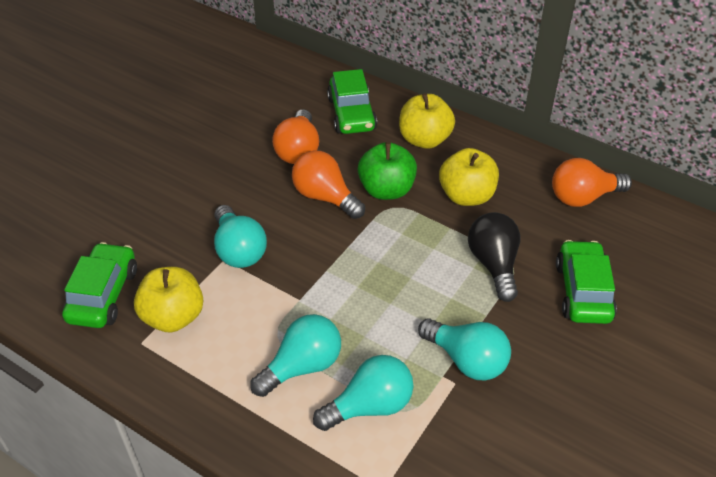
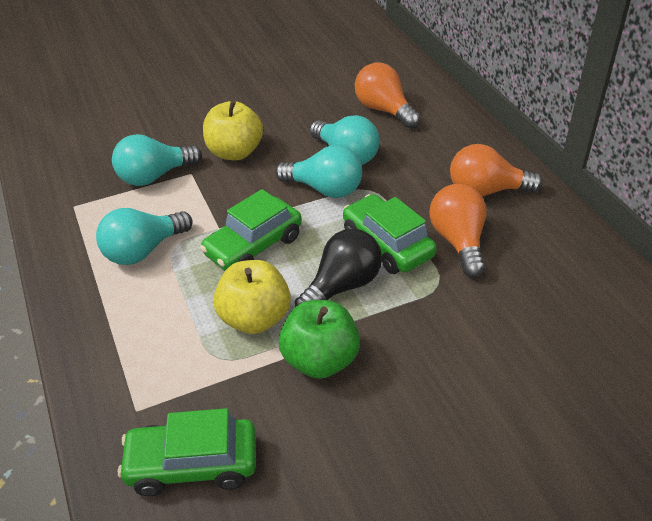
yellow apple: 3 -> 2

